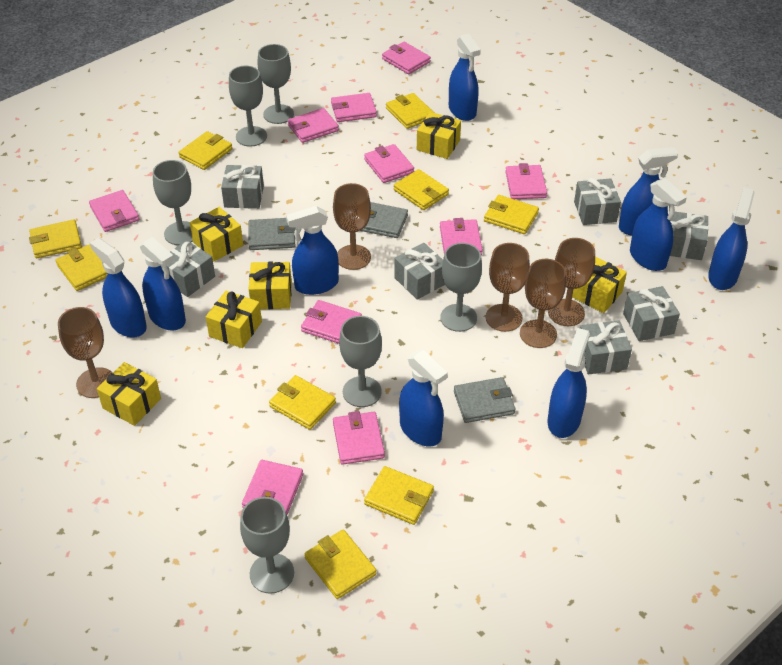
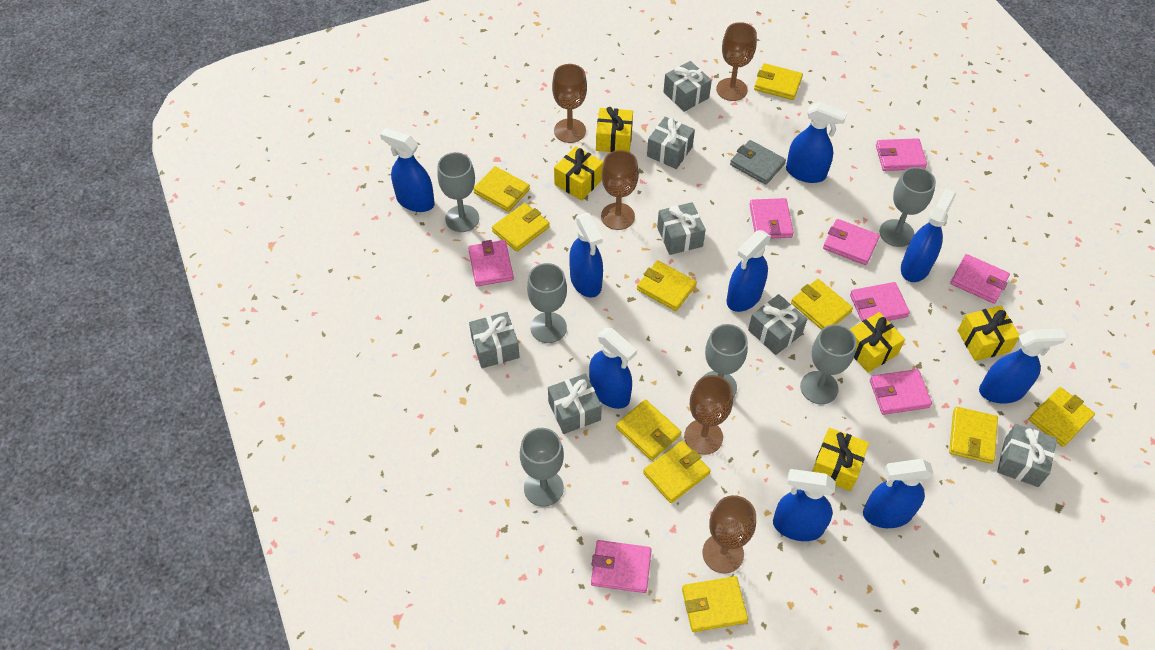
grey wallet: 3 -> 1
pink wallet: 10 -> 8
yellow gift: 6 -> 5
yellow wallet: 9 -> 10

